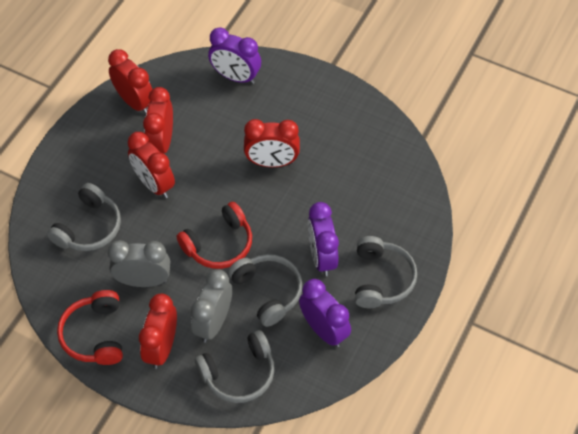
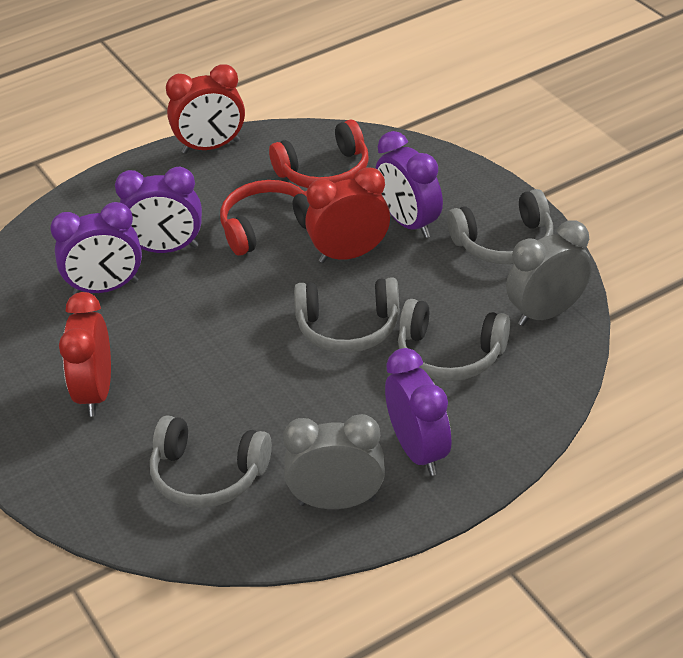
purple clock: 3 -> 4
red clock: 5 -> 3

